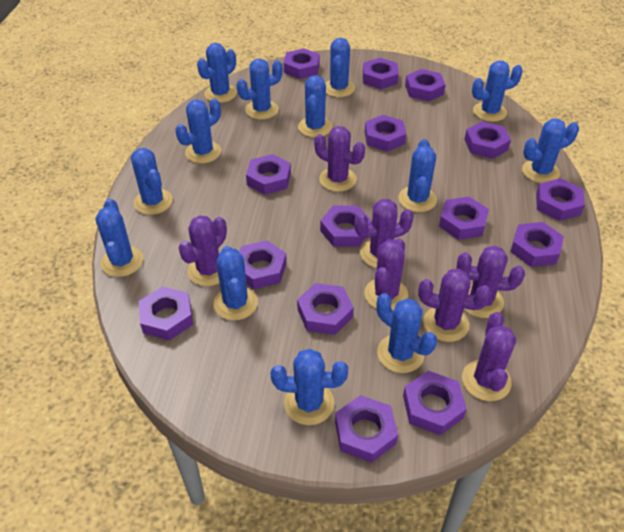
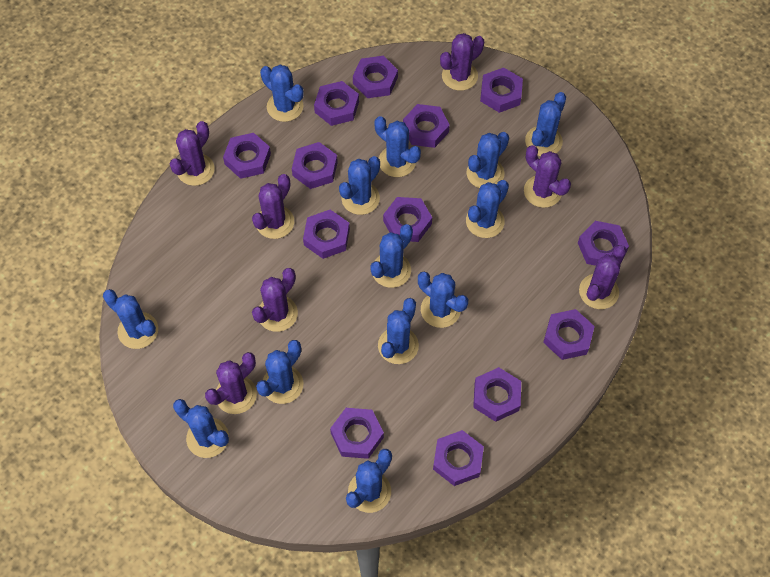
purple nut: 15 -> 13

